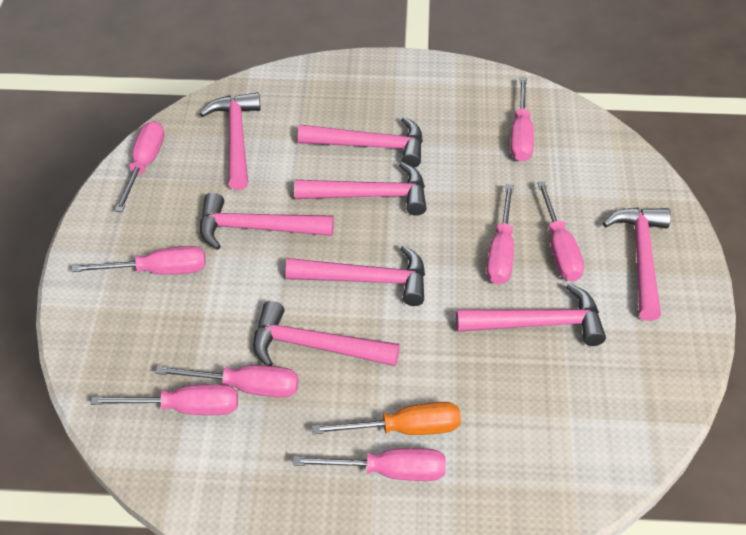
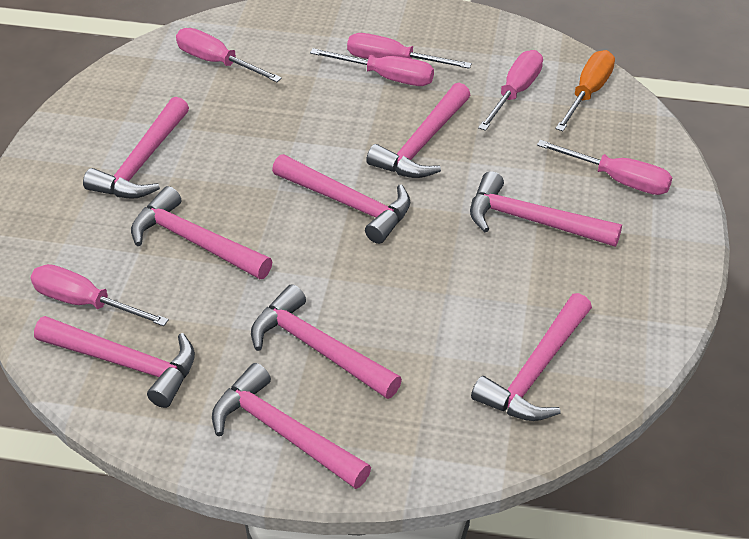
pink hammer: 8 -> 9
pink screwdriver: 8 -> 6

